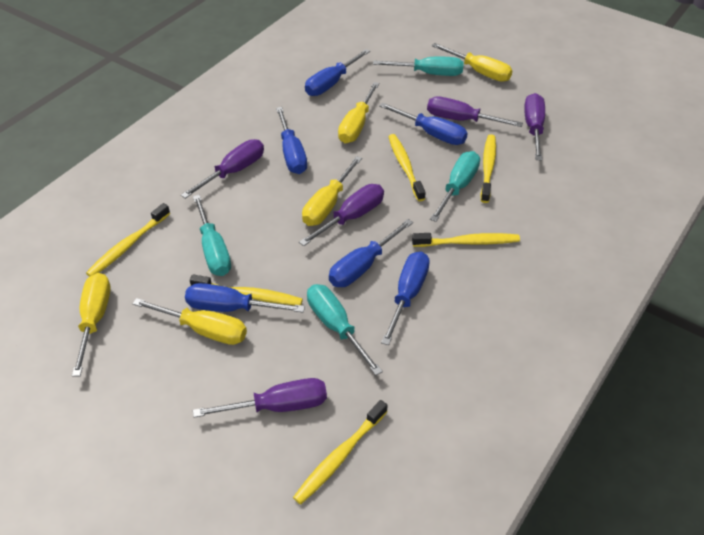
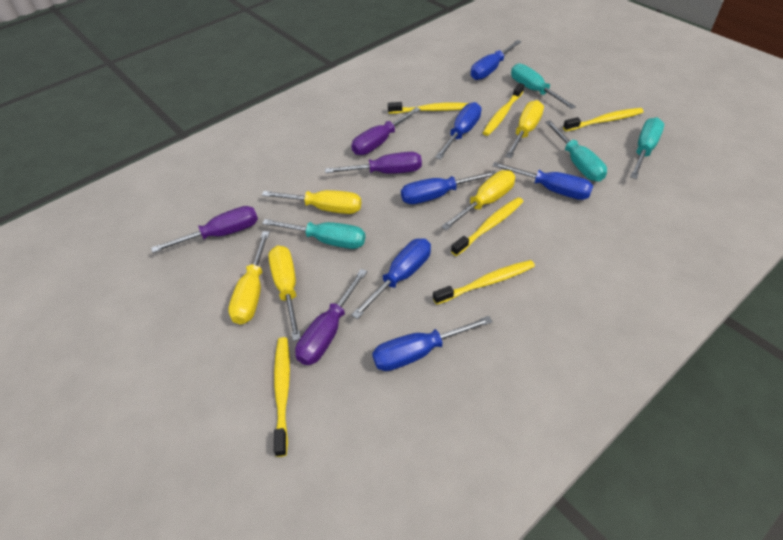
purple screwdriver: 5 -> 4

